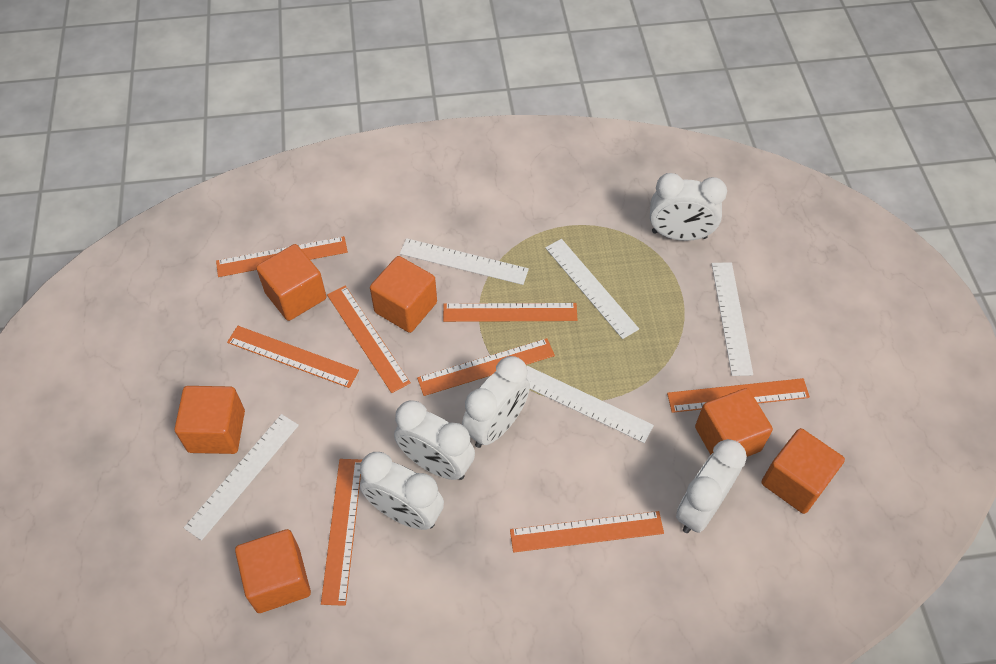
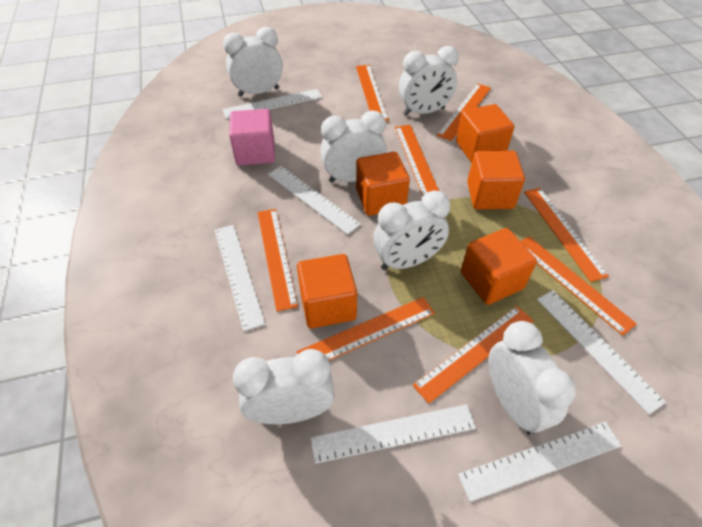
orange cube: 6 -> 5
pink cube: 0 -> 1
white clock: 5 -> 6
white ruler: 5 -> 6

